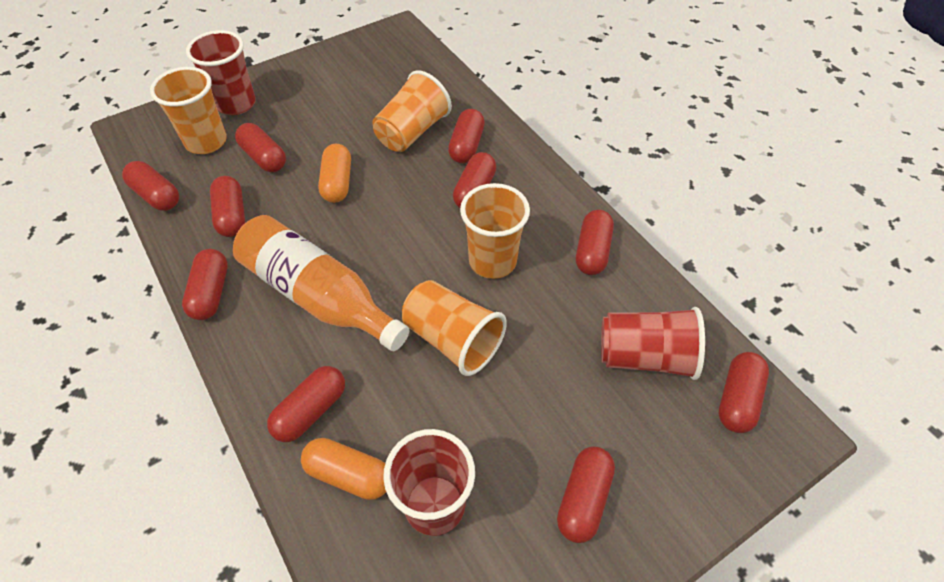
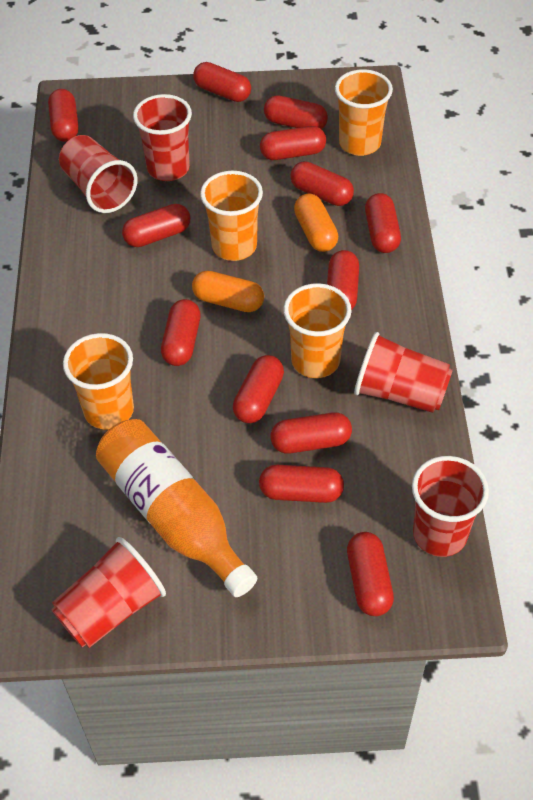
red capsule: 10 -> 13
red cup: 3 -> 5

